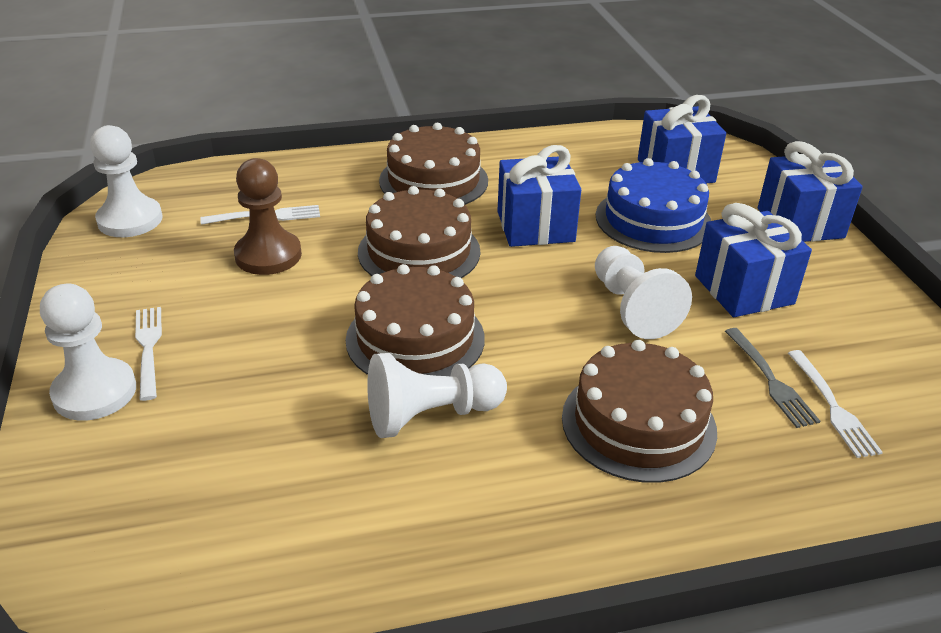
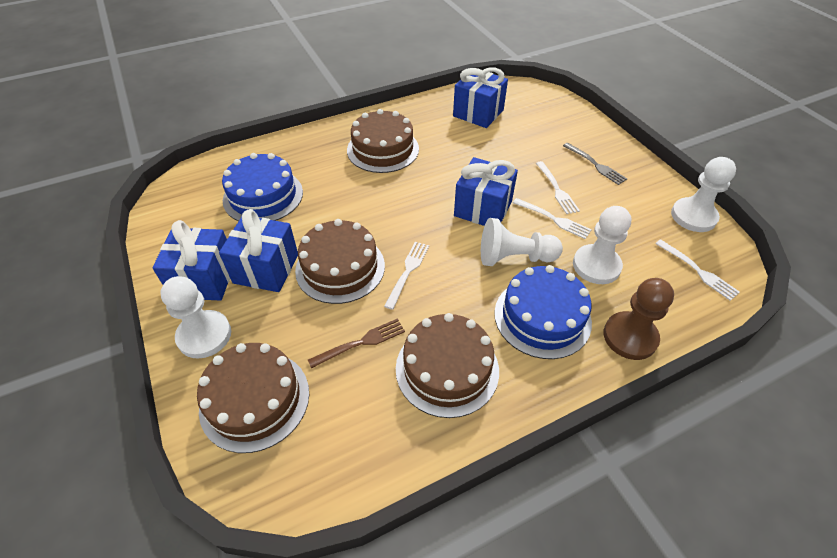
blue cake: 1 -> 2
brown fork: 0 -> 1
white fork: 3 -> 4

